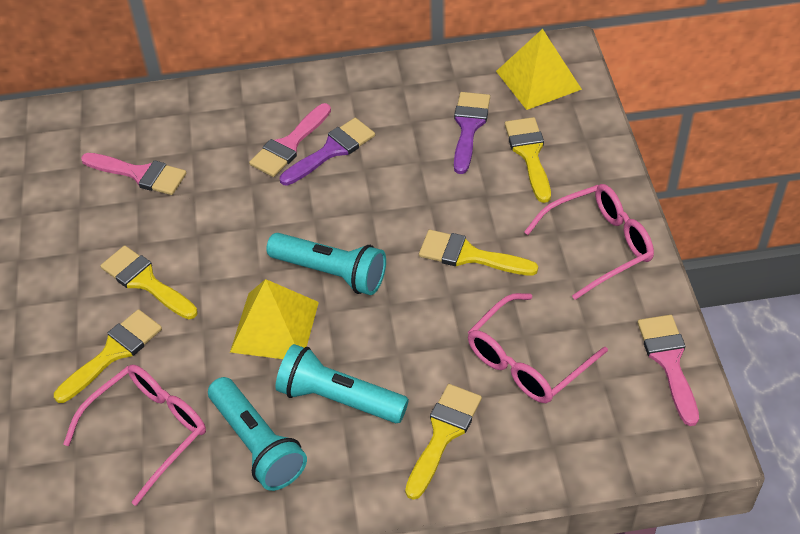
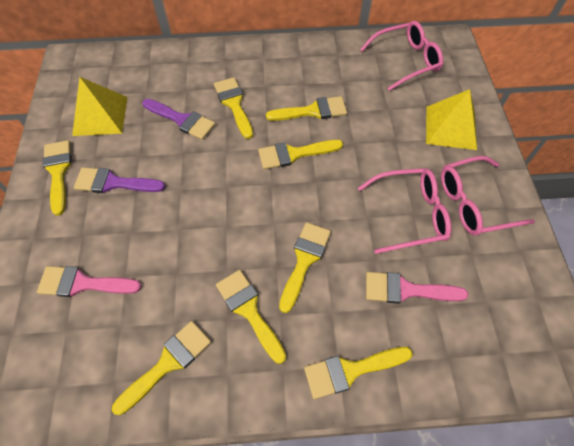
pink brush: 3 -> 2
turquoise flashlight: 3 -> 0
yellow brush: 5 -> 8

